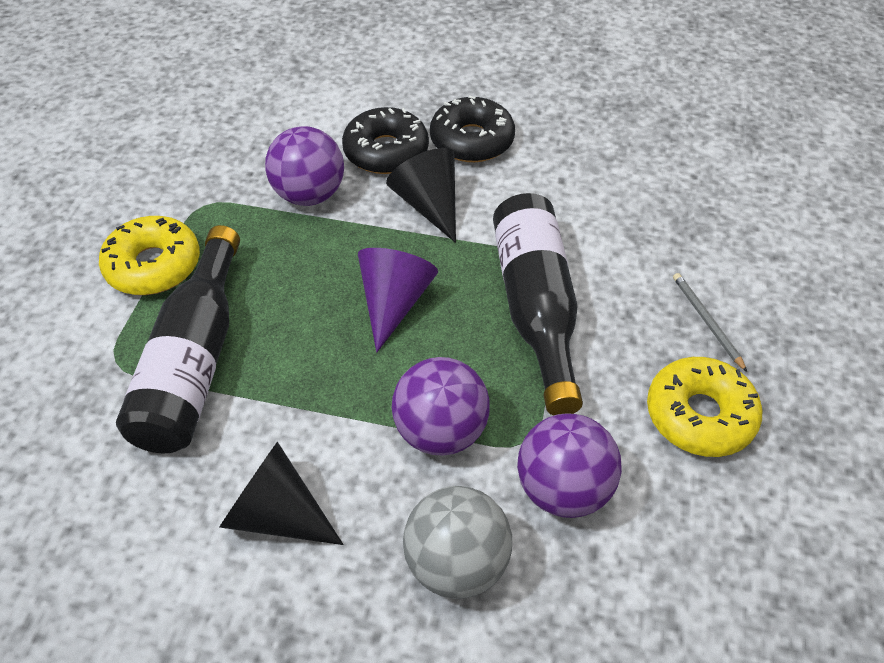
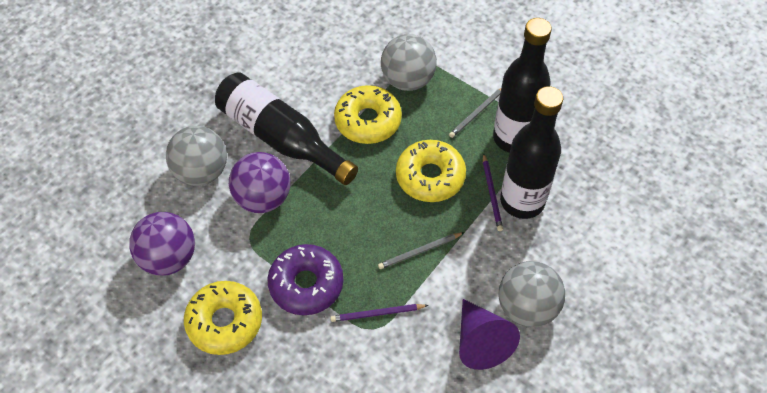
black bottle: 2 -> 3
black cone: 2 -> 0
black donut: 2 -> 0
grey ball: 1 -> 3
grey pencil: 1 -> 2
purple ball: 3 -> 2
purple donut: 0 -> 1
purple pencil: 0 -> 2
yellow donut: 2 -> 3

